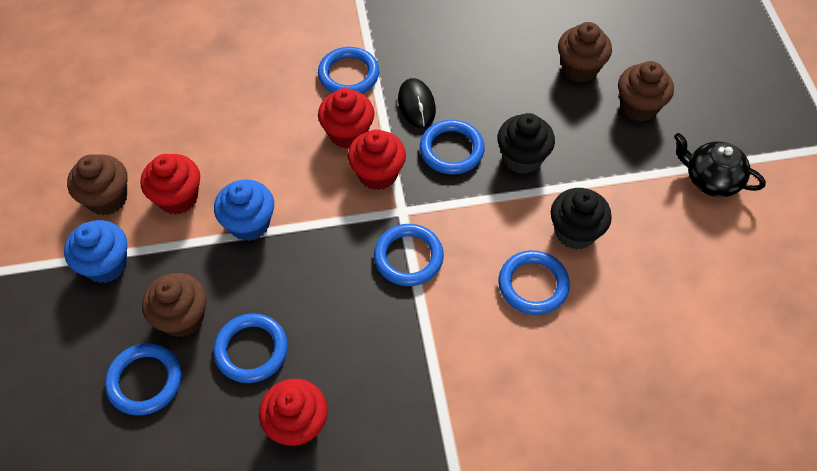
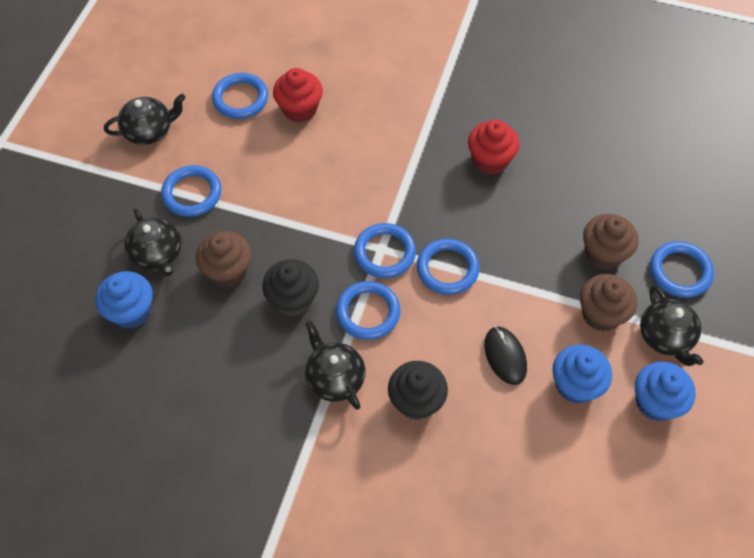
black teapot: 1 -> 4
blue cupcake: 2 -> 3
brown cupcake: 4 -> 3
red cupcake: 4 -> 2

